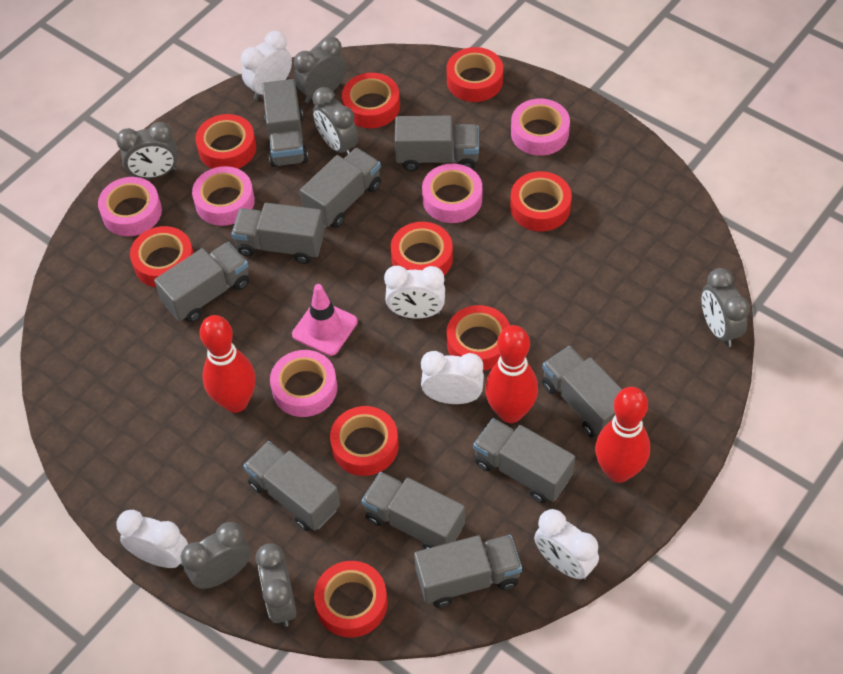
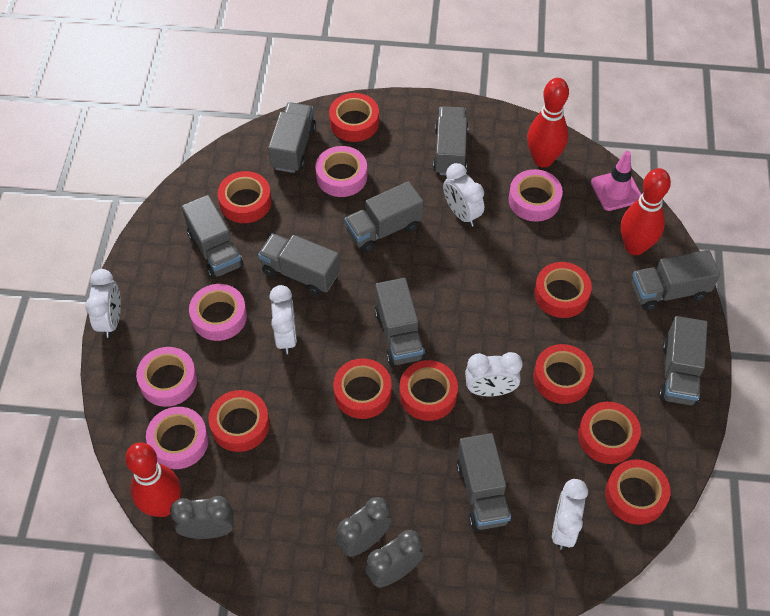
grey clock: 6 -> 3
grey truck: 10 -> 9

